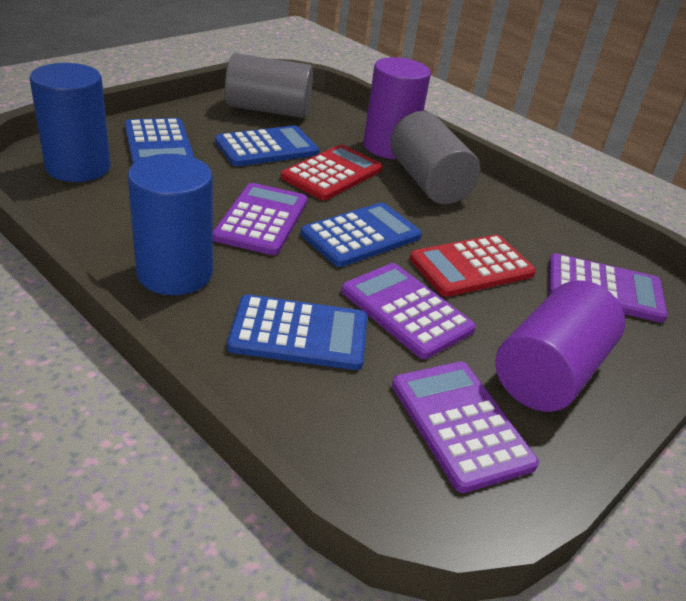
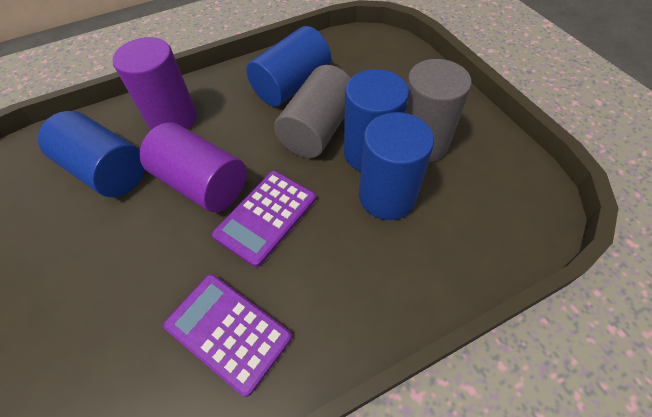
blue calculator: 4 -> 0
blue cylinder: 2 -> 4
purple calculator: 4 -> 2
red calculator: 2 -> 0

